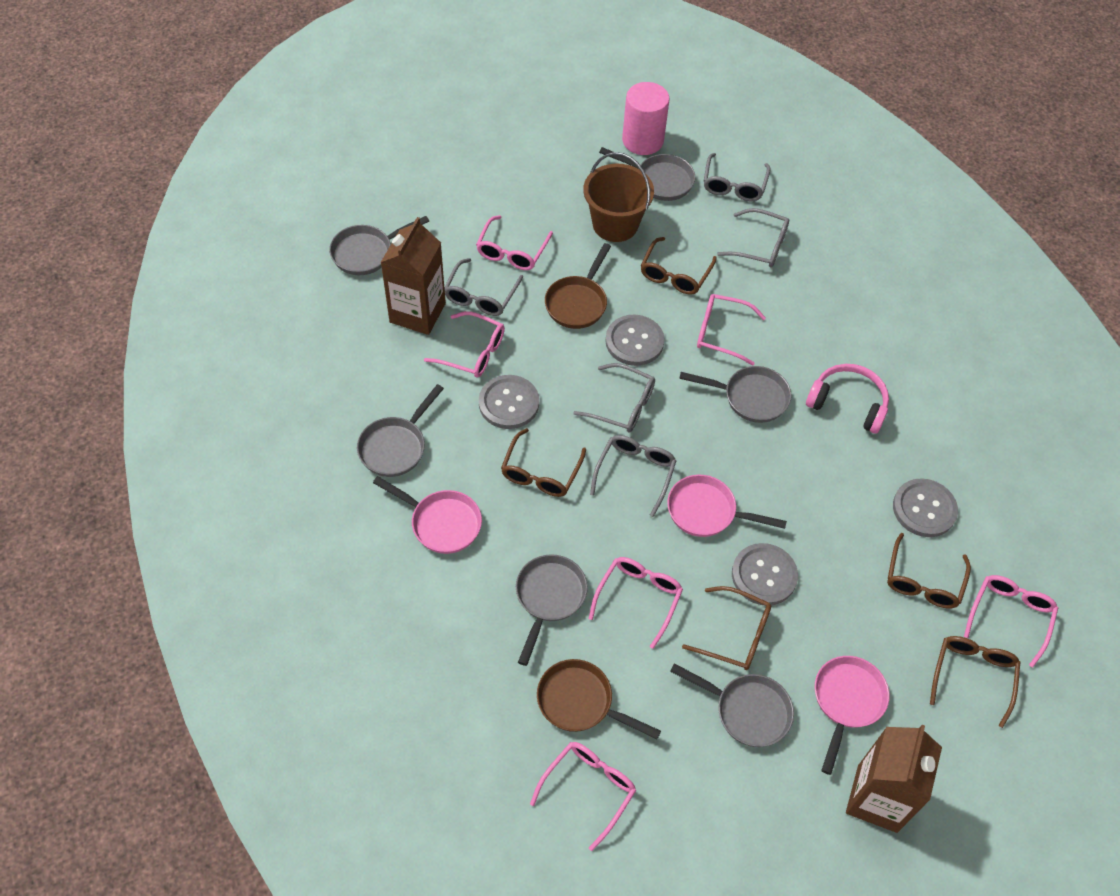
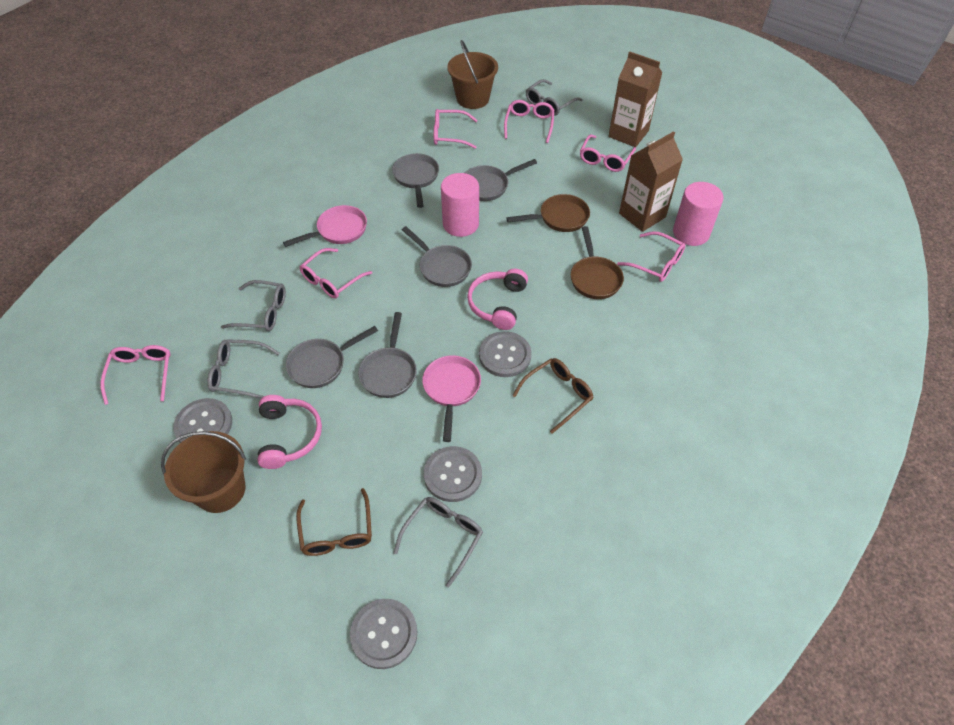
brown bucket: 1 -> 2
brown glasses: 5 -> 2
grey glasses: 5 -> 4
grey pan: 6 -> 5
pink cylinder: 1 -> 2
pink headphones: 1 -> 2
pink pan: 3 -> 2

